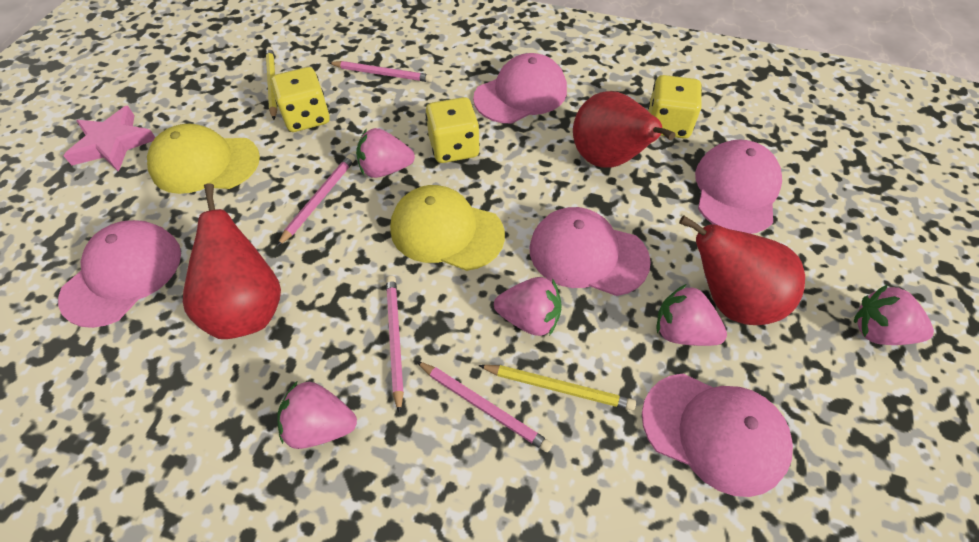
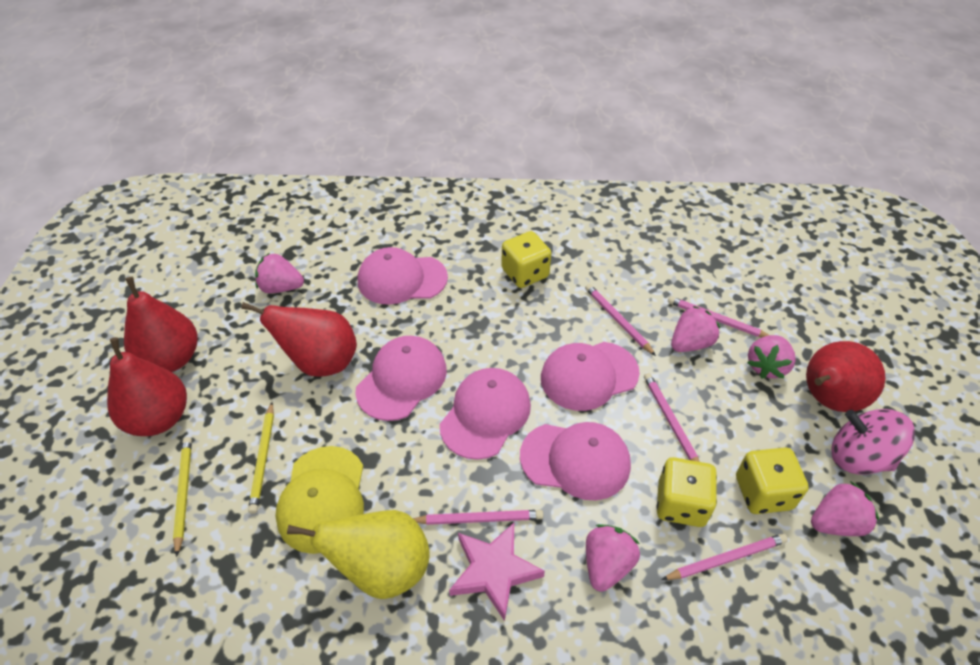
pink pencil: 4 -> 5
pink spinning top: 0 -> 1
red pear: 3 -> 4
yellow cap: 2 -> 1
yellow pear: 0 -> 1

